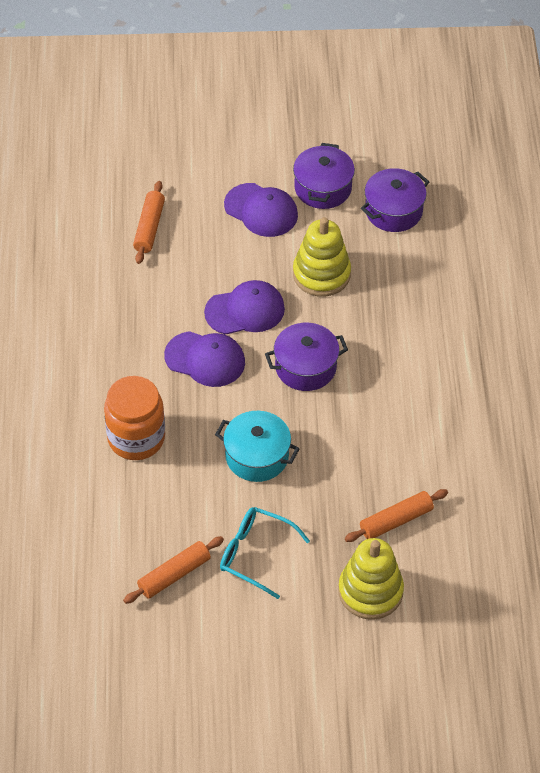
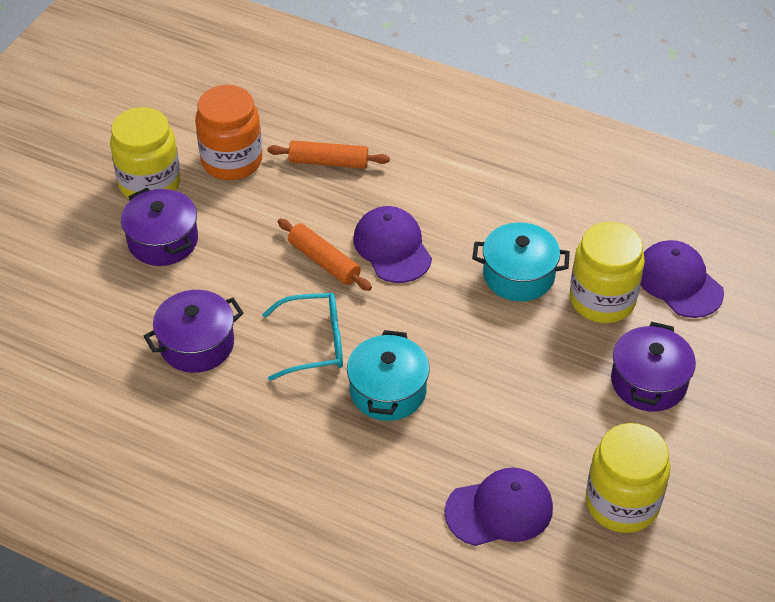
orange rolling pin: 3 -> 2
turquoise pot: 1 -> 2
yellow jar: 0 -> 3
yellow stacking toy: 2 -> 0

